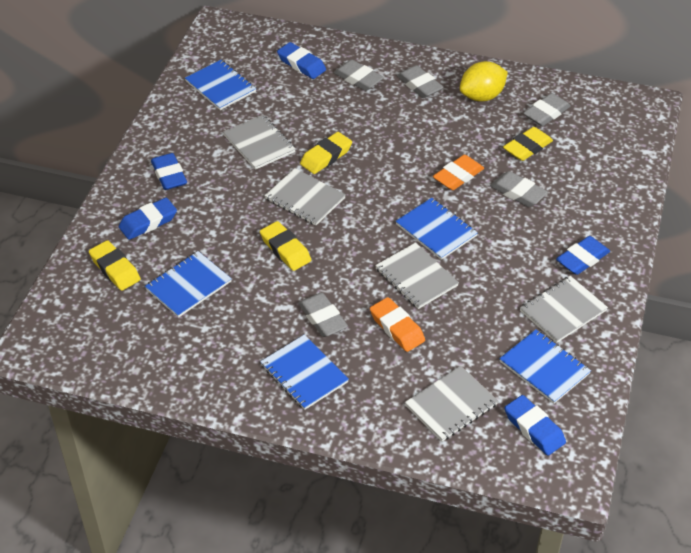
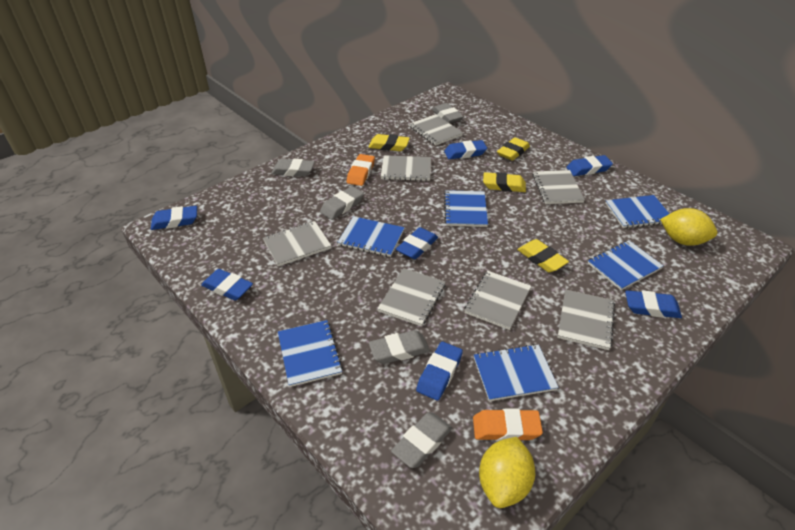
blue eraser: 5 -> 7
blue notebook: 5 -> 6
grey notebook: 5 -> 7
yellow lemon: 1 -> 2

